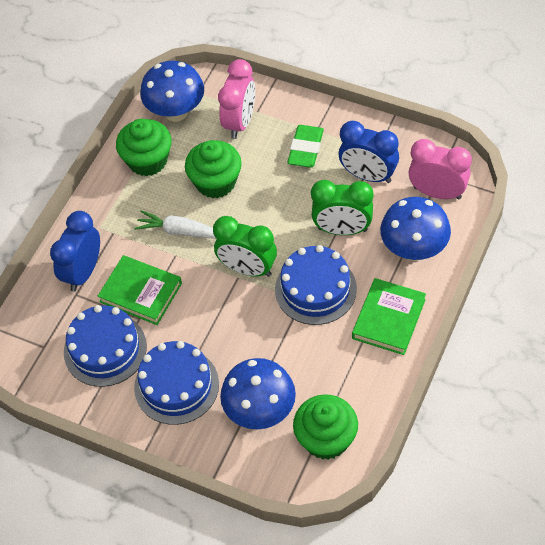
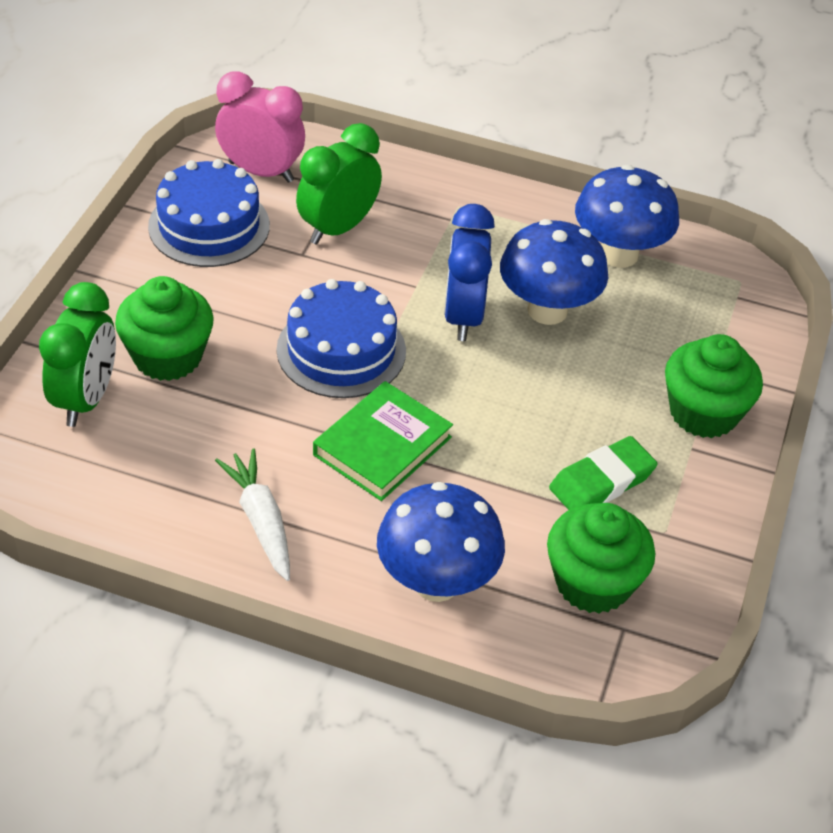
blue cake: 3 -> 2
blue clock: 2 -> 1
green book: 2 -> 1
pink clock: 2 -> 1

